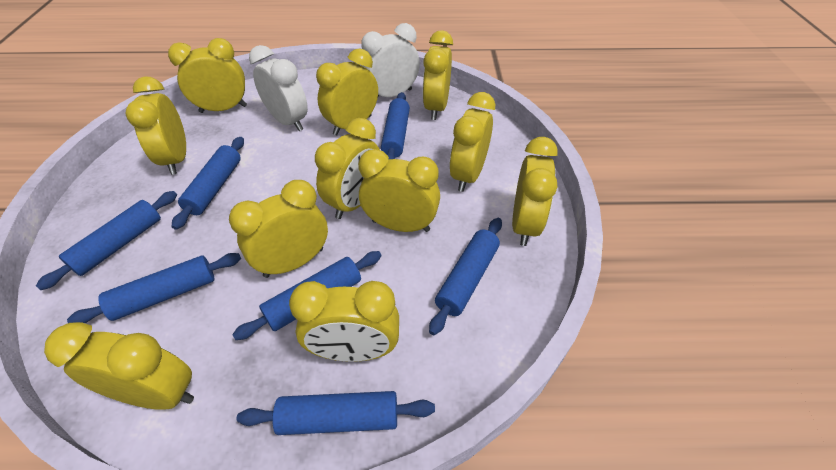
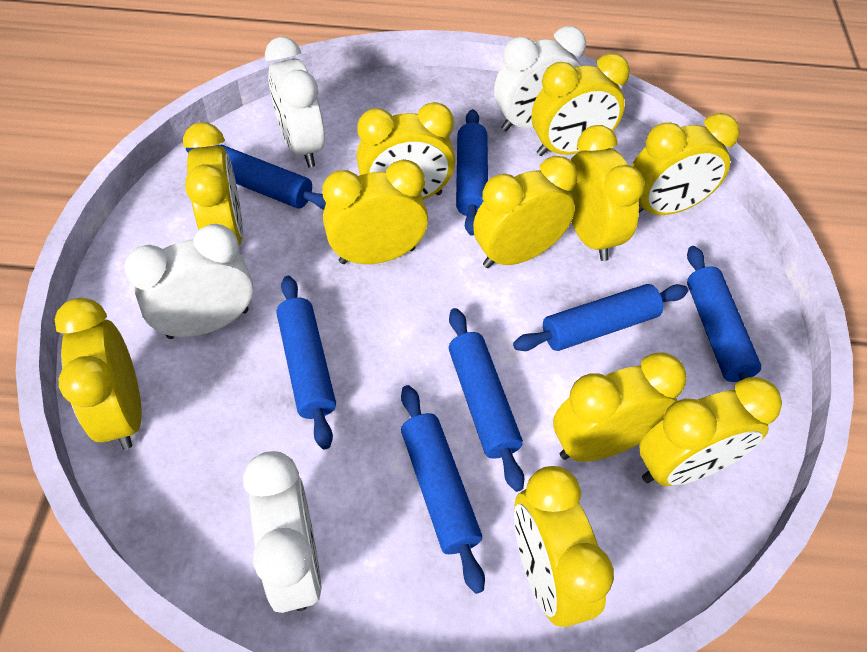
white clock: 2 -> 4

